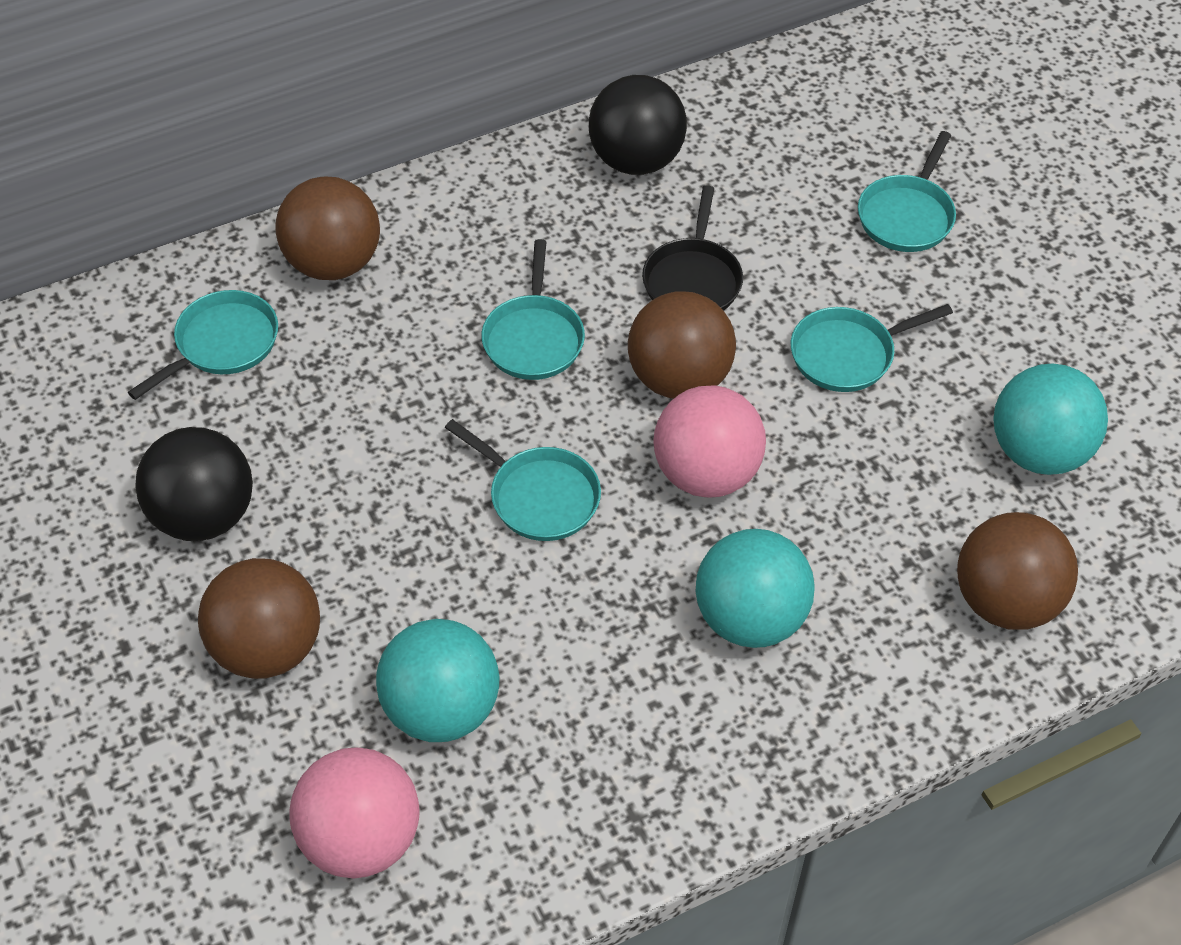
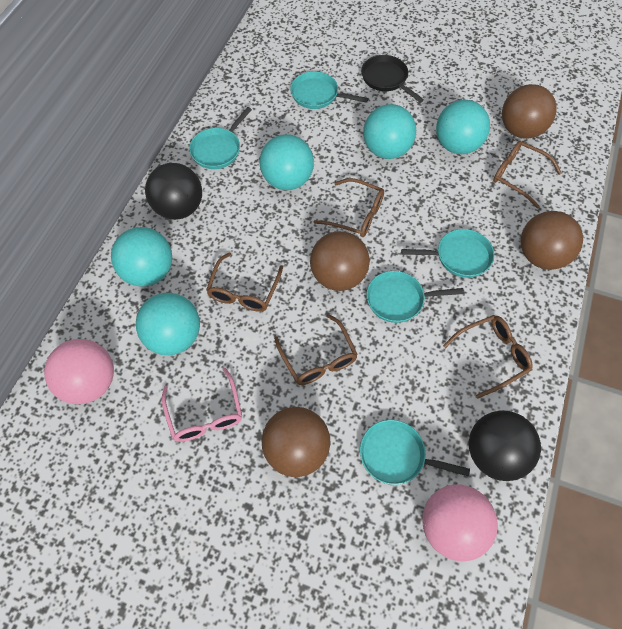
brown glasses: 0 -> 5
pink glasses: 0 -> 1
turquoise ball: 3 -> 5

